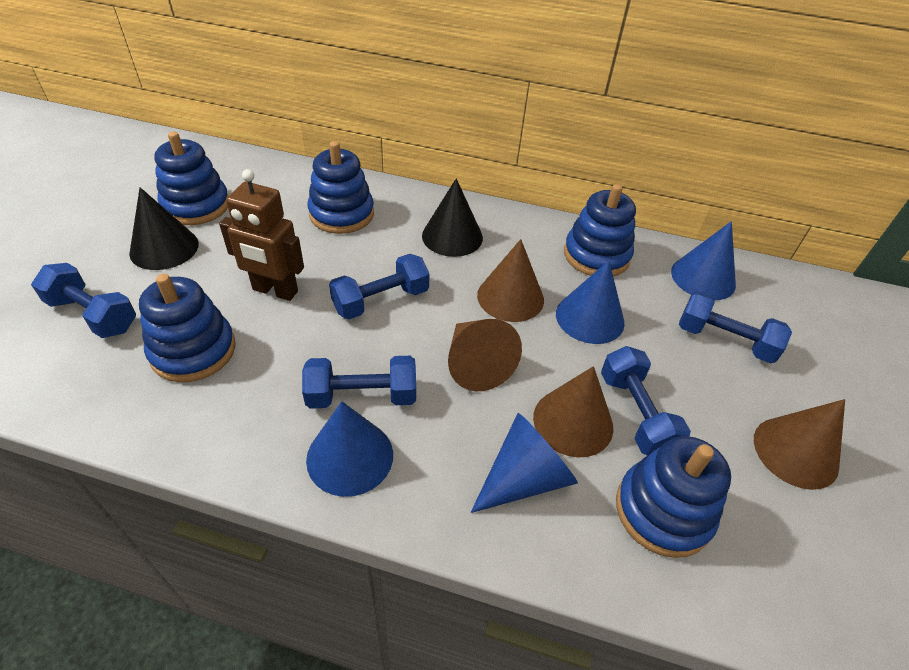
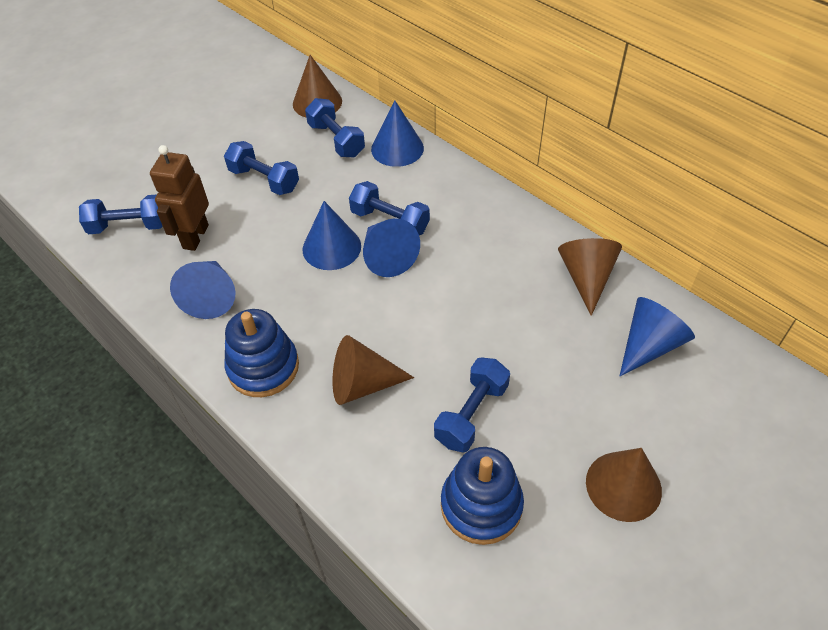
black cone: 2 -> 0
blue cone: 4 -> 5
blue stacking toy: 5 -> 2

